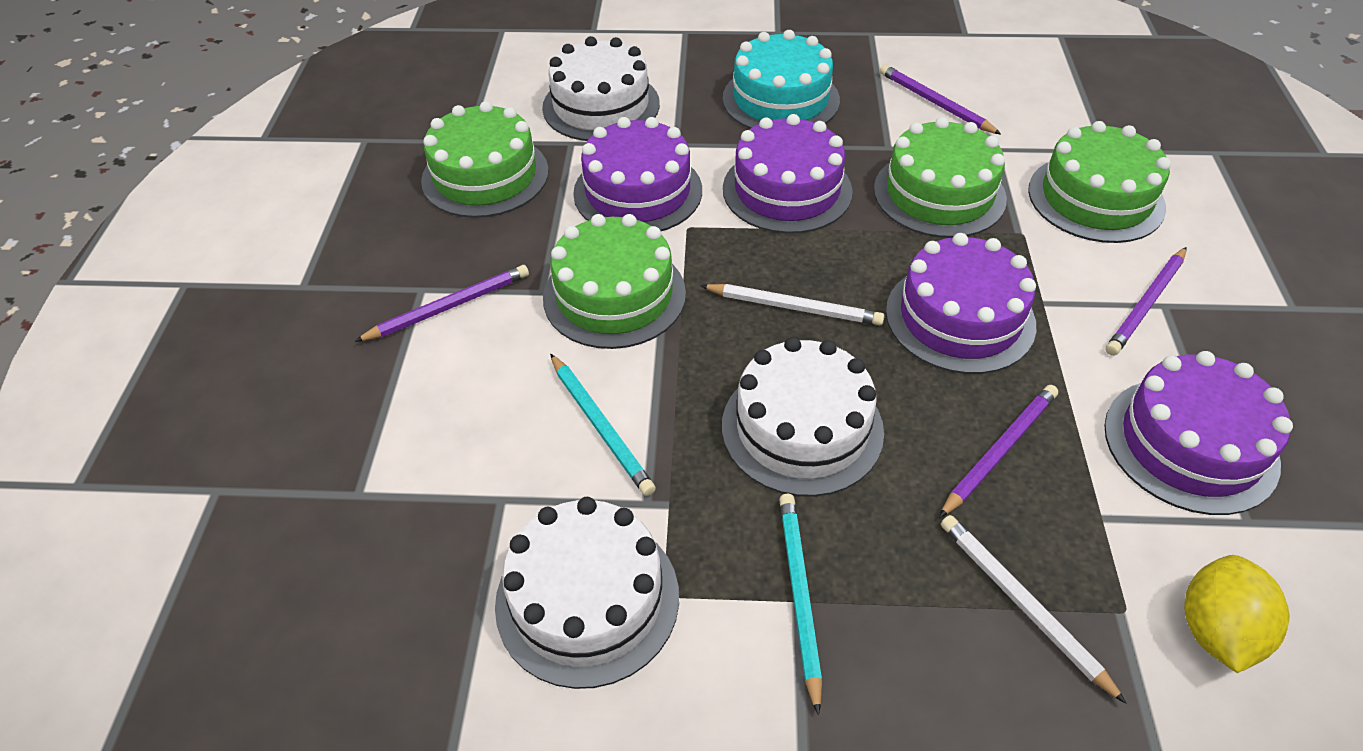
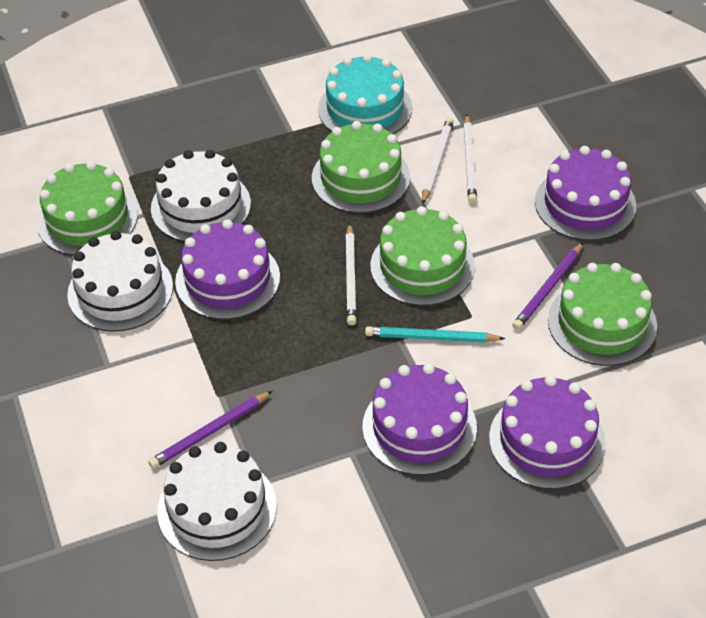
purple pencil: 4 -> 2
turquoise pencil: 2 -> 1
white pencil: 2 -> 3
yellow lemon: 1 -> 0

